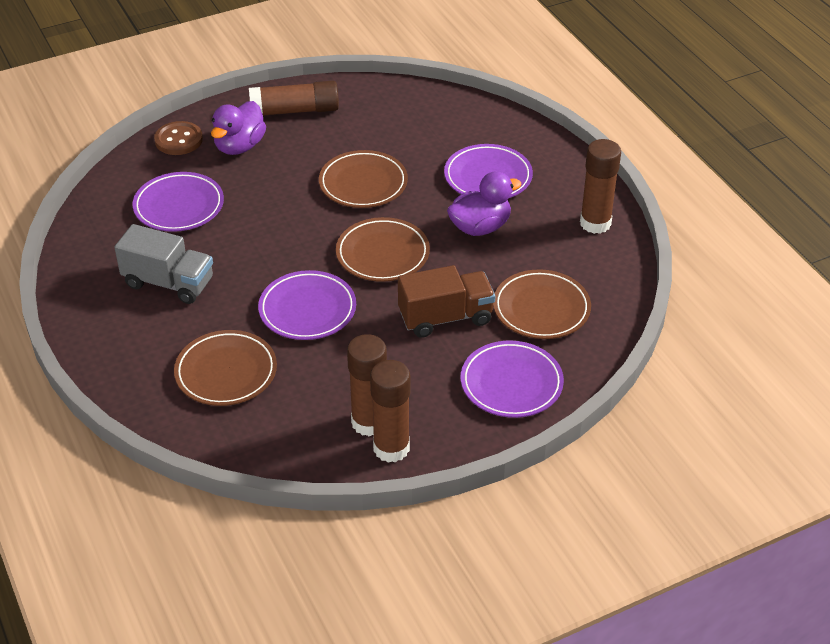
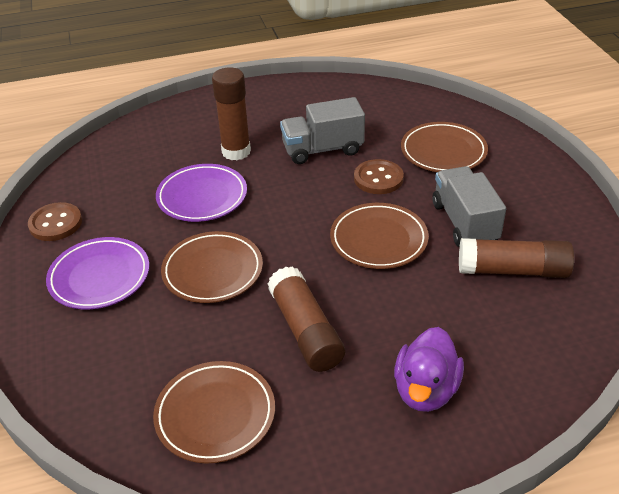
brown button: 1 -> 2
brown glue stick: 4 -> 3
brown truck: 1 -> 0
grey truck: 1 -> 2
purple duck: 2 -> 1
purple plate: 4 -> 2

